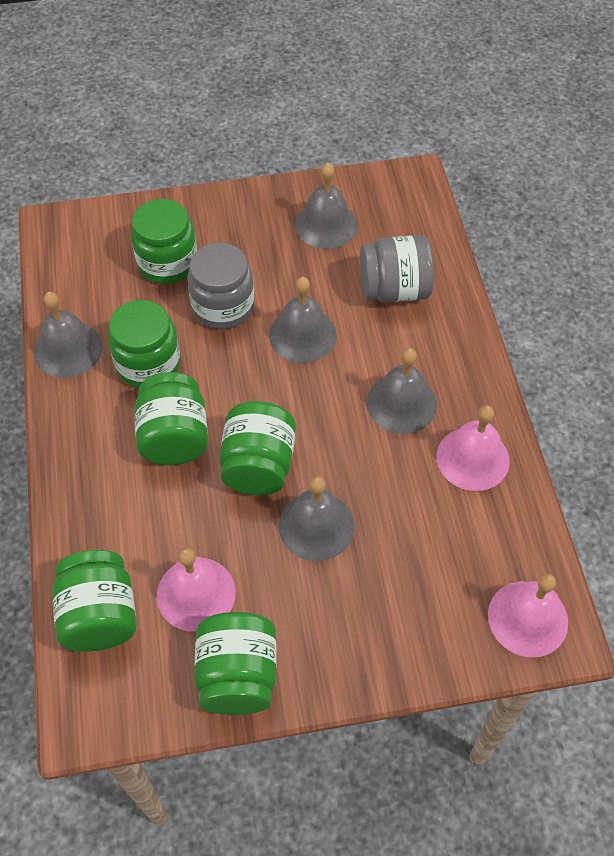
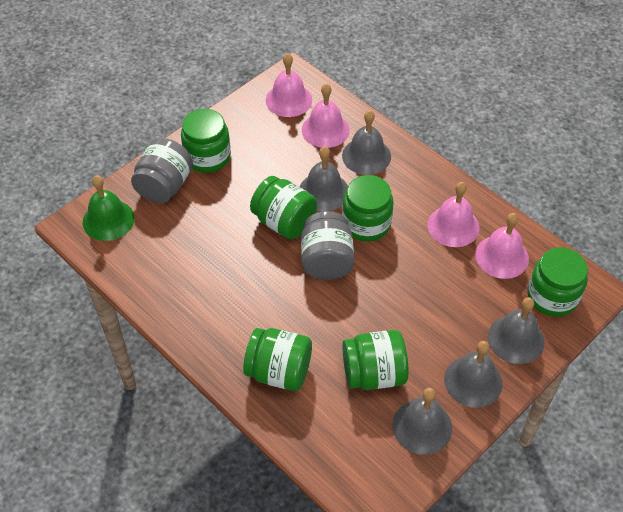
green bell: 0 -> 1
pink bell: 3 -> 4

